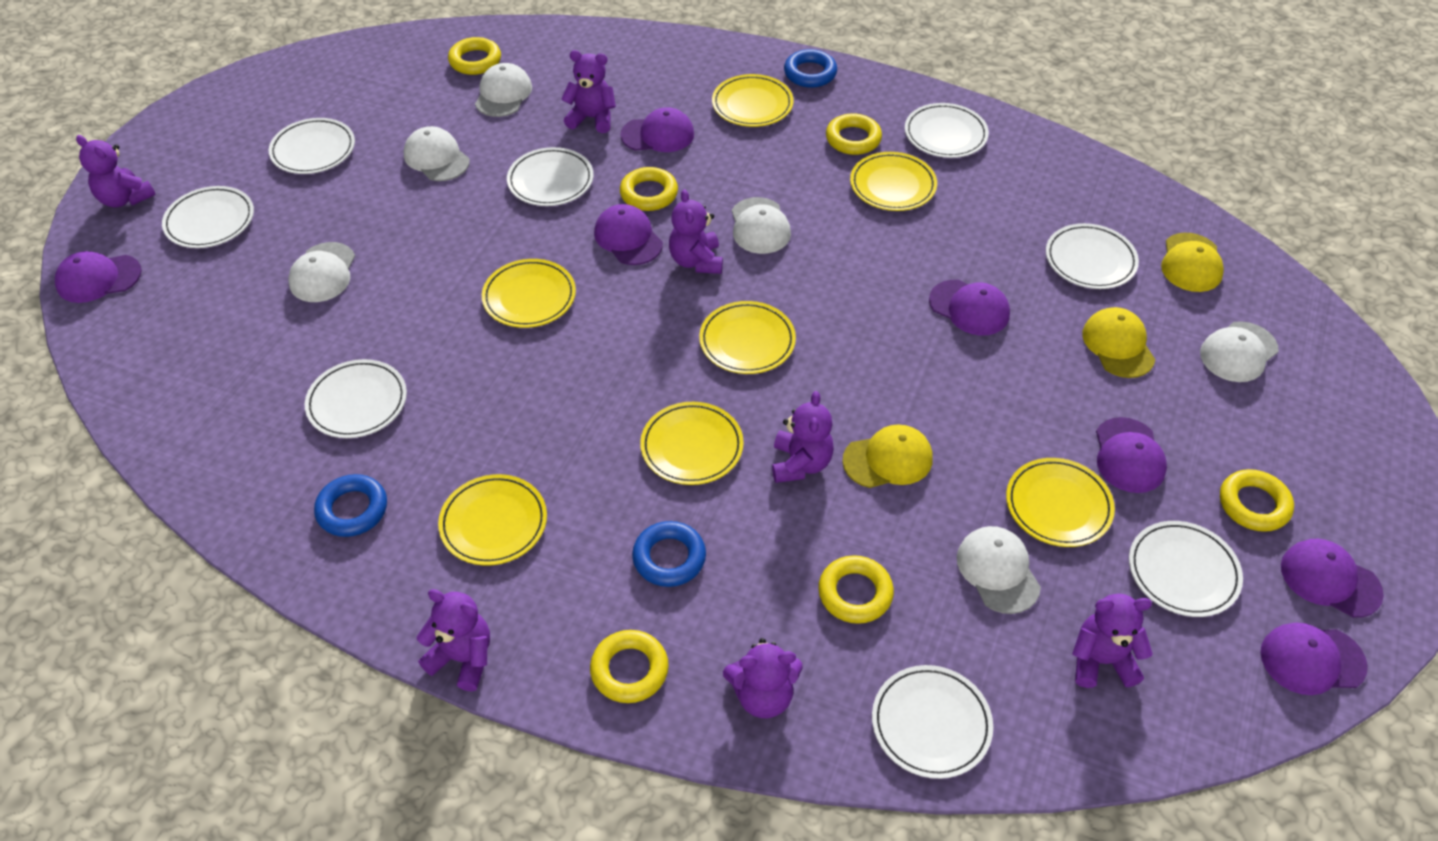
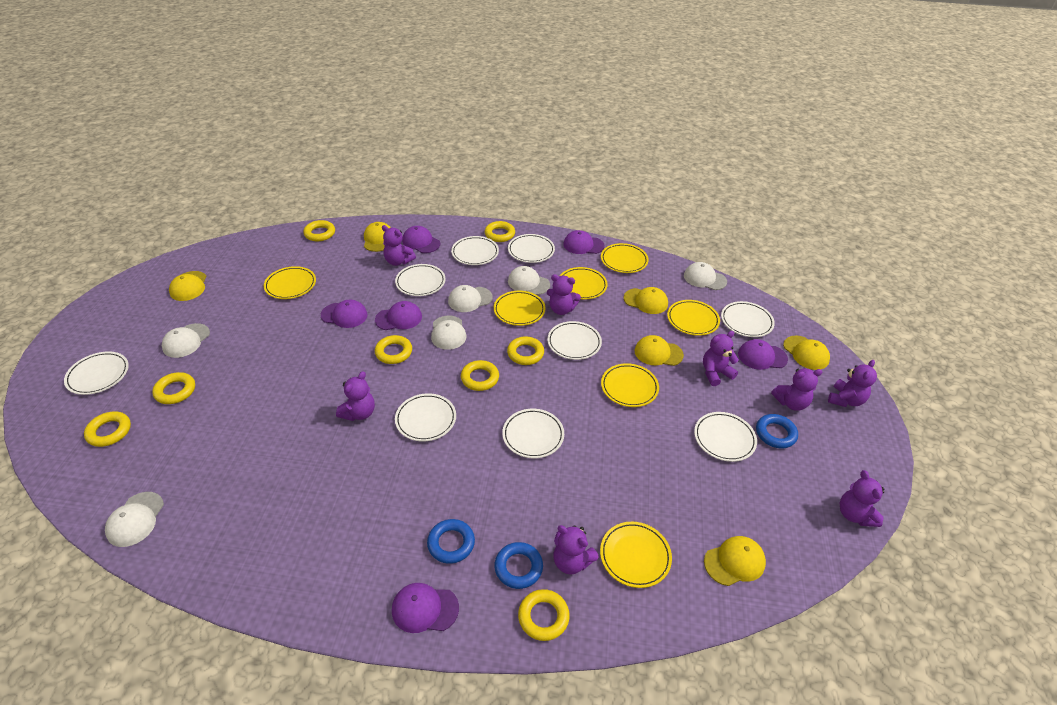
purple cap: 7 -> 6
purple teddy bear: 7 -> 8
white plate: 8 -> 9
yellow cap: 3 -> 6
yellow ring: 6 -> 8

